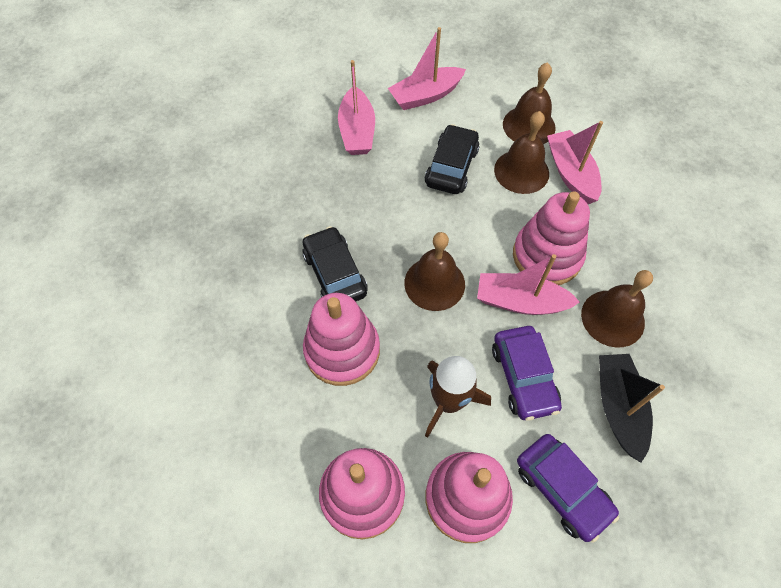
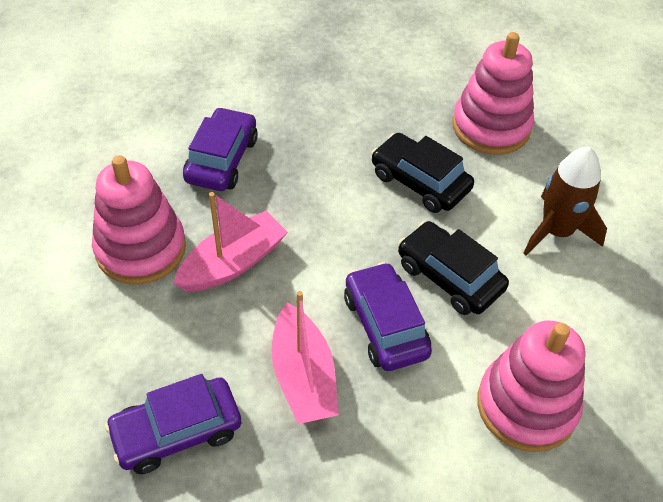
black boat: 1 -> 0
brown bell: 4 -> 0
pink boat: 4 -> 2
pink stacking toy: 4 -> 3
purple car: 2 -> 3

